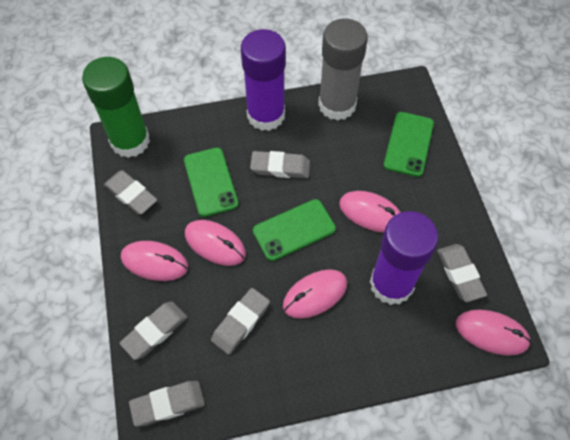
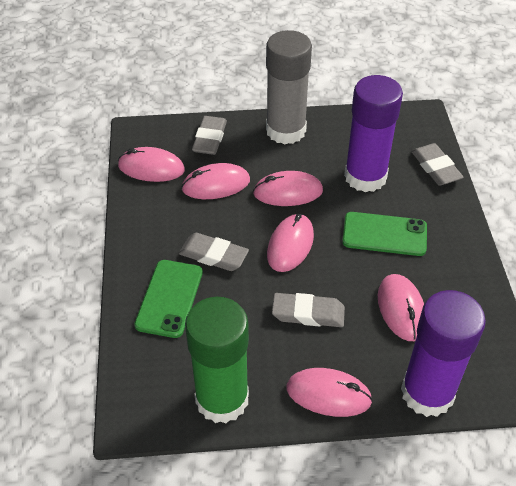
green phone: 3 -> 2
grey eraser: 6 -> 4
pink mouse: 5 -> 6

